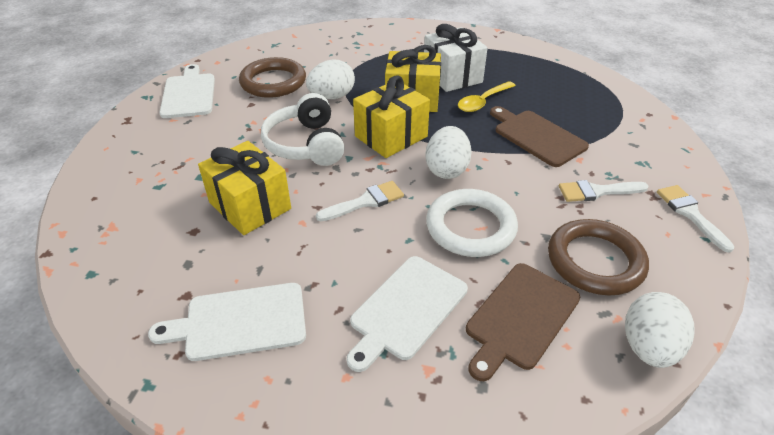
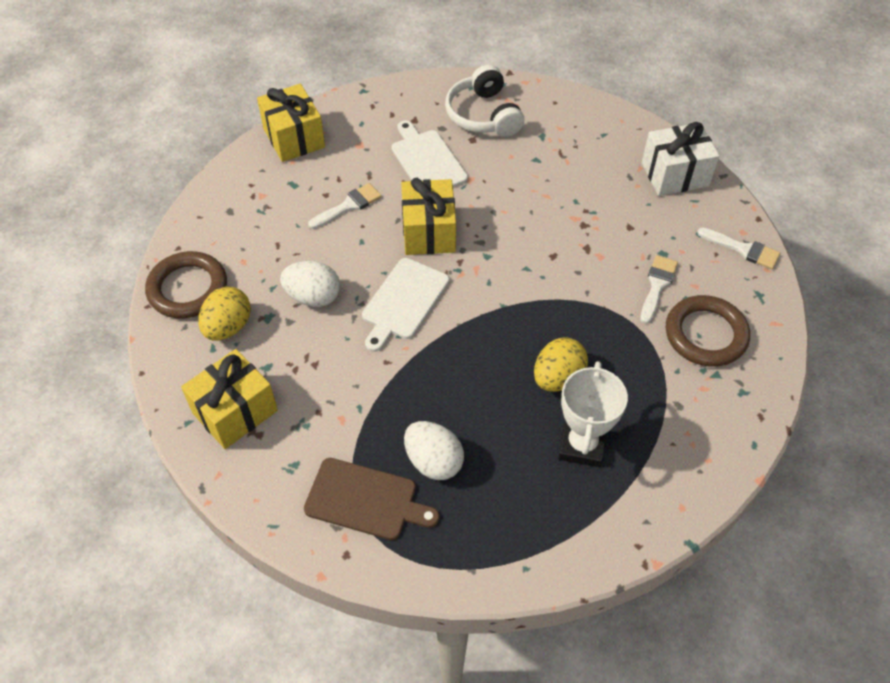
brown cutting board: 2 -> 1
white cutting board: 3 -> 2
white egg: 3 -> 2
white ring: 1 -> 0
white trophy: 0 -> 1
yellow egg: 0 -> 2
yellow spoon: 1 -> 0

